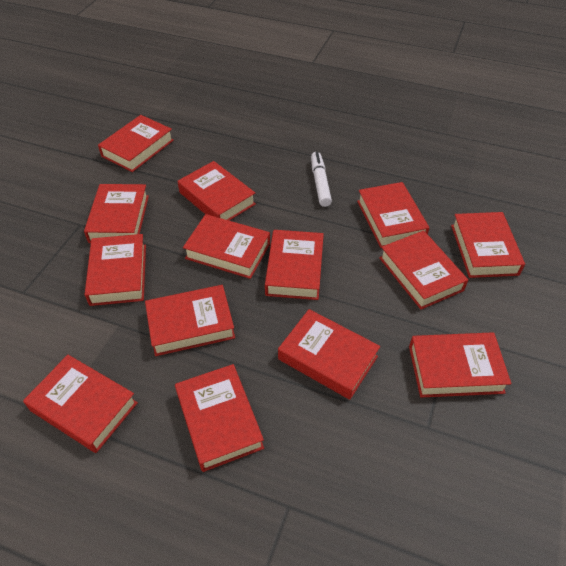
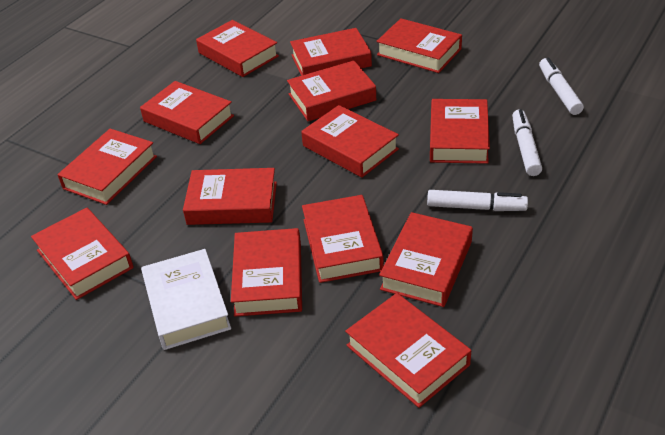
white book: 0 -> 1
white marker: 1 -> 3

